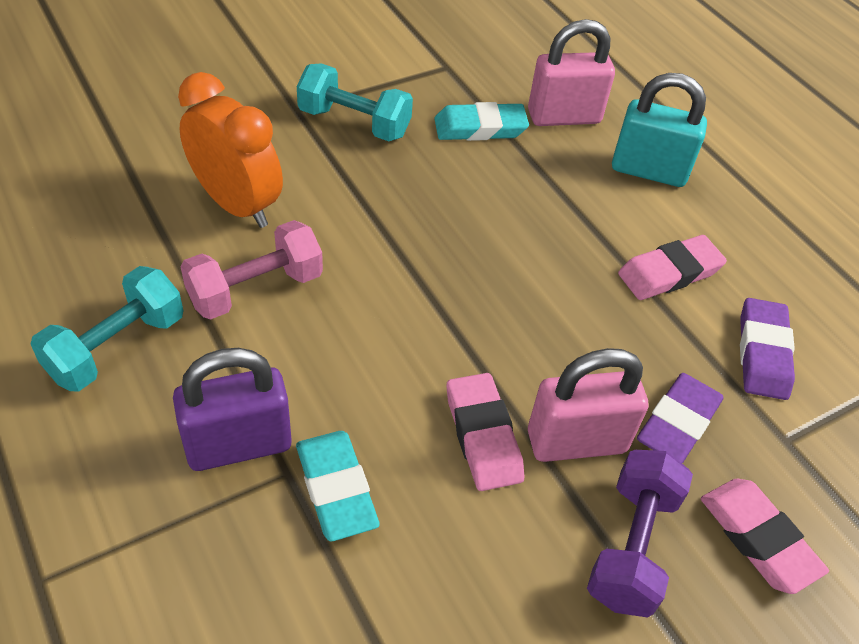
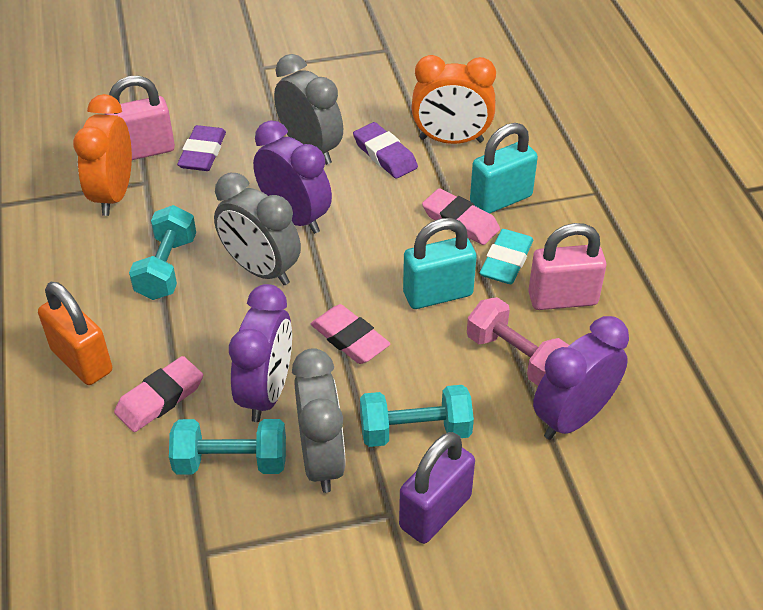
grey clock: 0 -> 3
orange clock: 1 -> 2
orange padlock: 0 -> 1
purple clock: 0 -> 3
purple dumbbell: 1 -> 0
turquoise dumbbell: 2 -> 3
turquoise eraser: 2 -> 1
turquoise padlock: 1 -> 2

